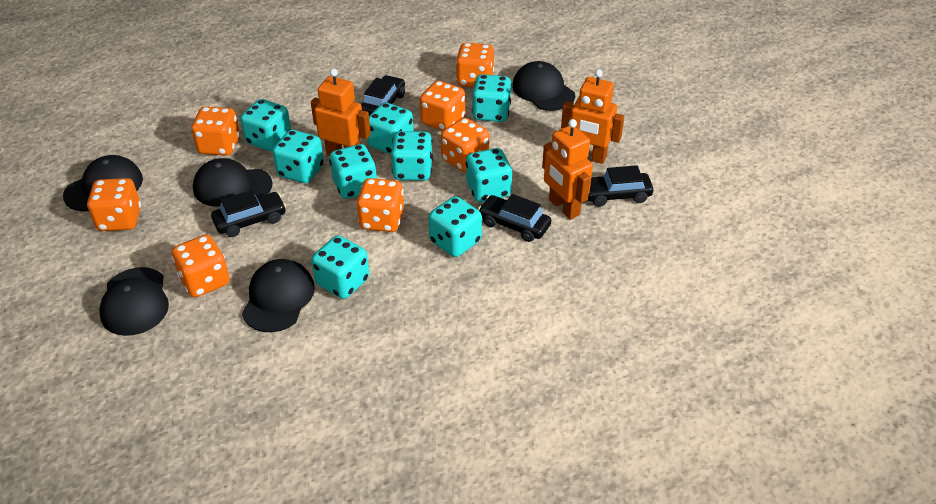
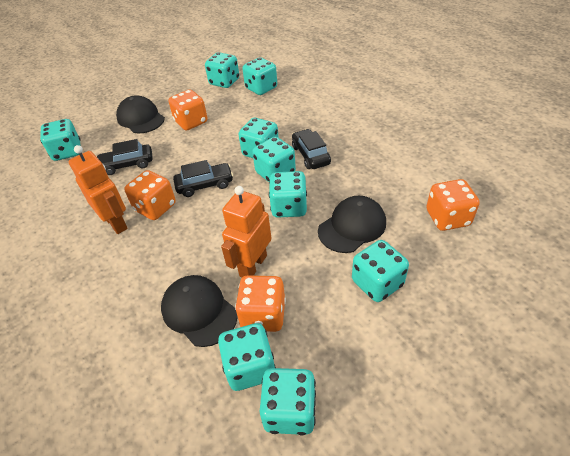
black cap: 5 -> 3
black car: 4 -> 3
orange dice: 7 -> 4
orange robot: 3 -> 2

